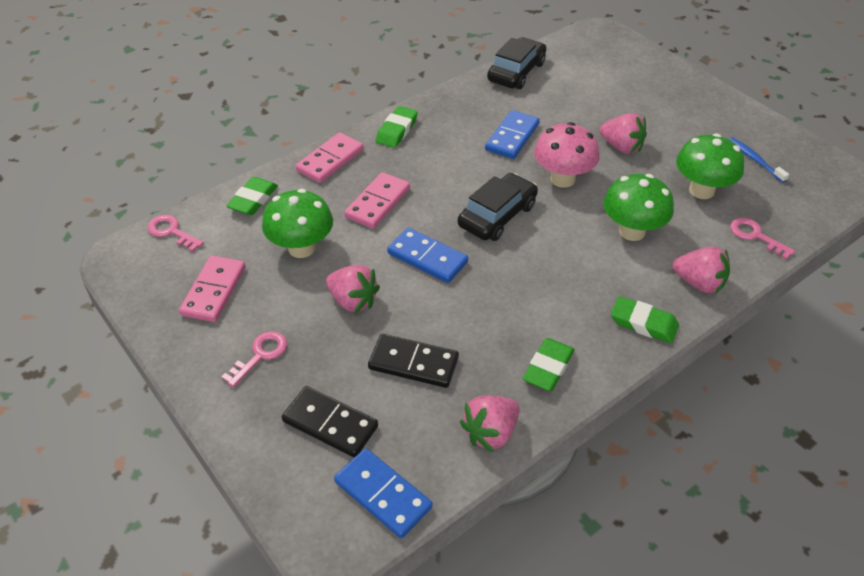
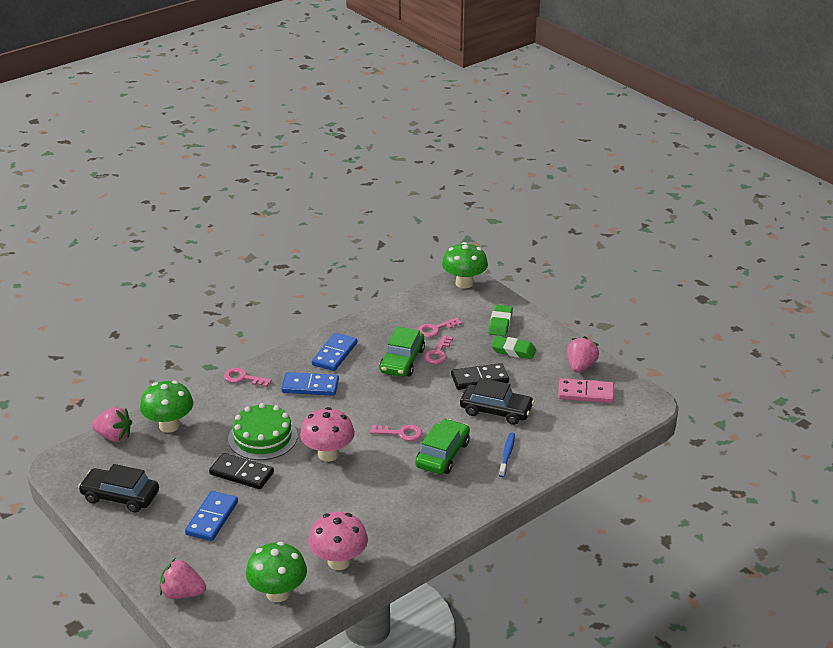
green cake: 0 -> 1
green car: 0 -> 2
green eraser: 4 -> 2
pink domino: 3 -> 1
pink key: 3 -> 4
pink mushroom: 1 -> 2
pink strawberry: 4 -> 3

